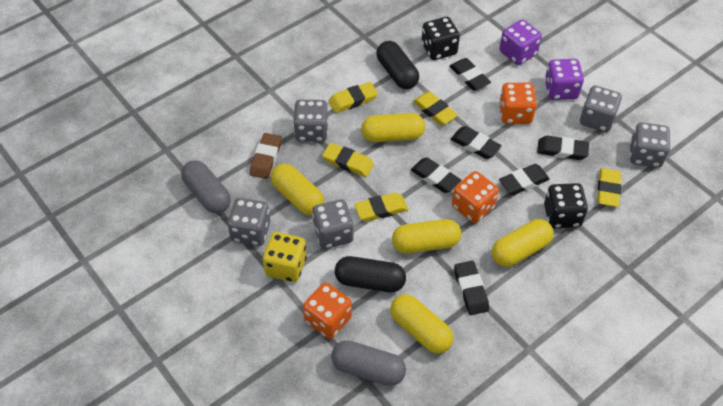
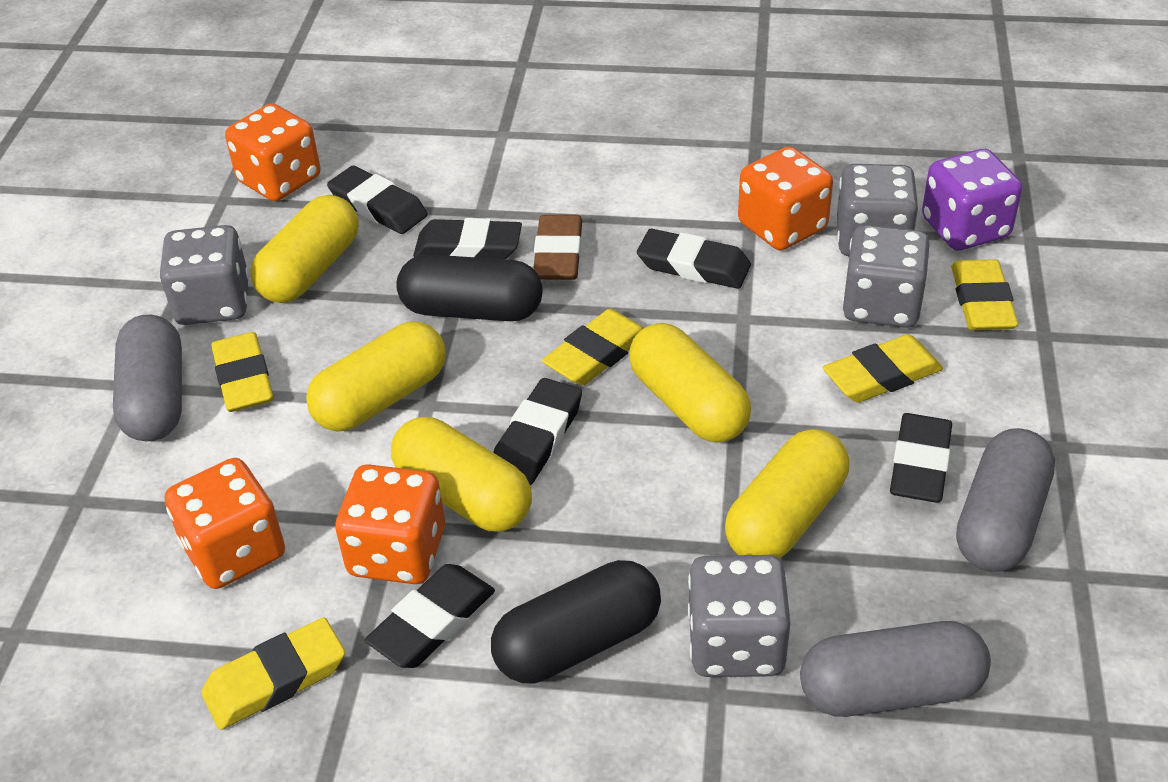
black dice: 2 -> 0
grey capsule: 2 -> 3
grey dice: 5 -> 4
orange dice: 3 -> 4
purple dice: 2 -> 1
yellow dice: 1 -> 0

